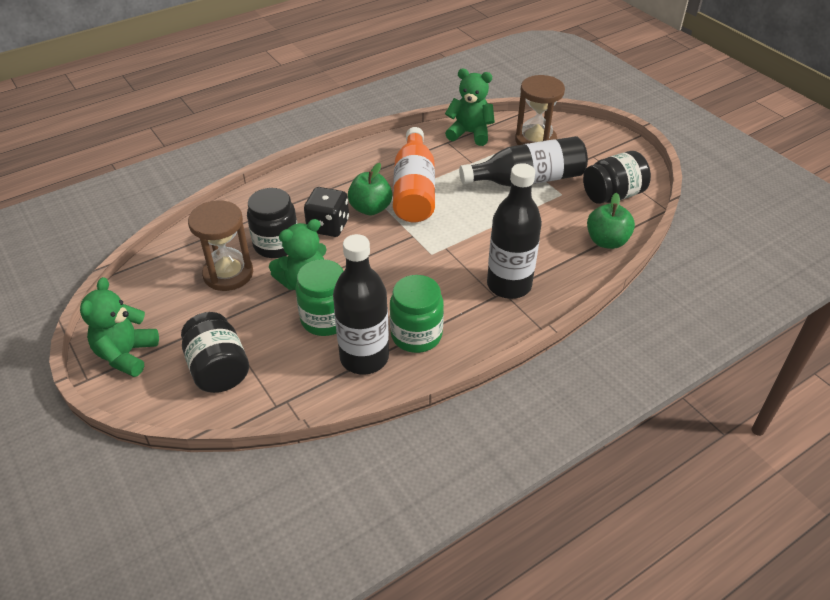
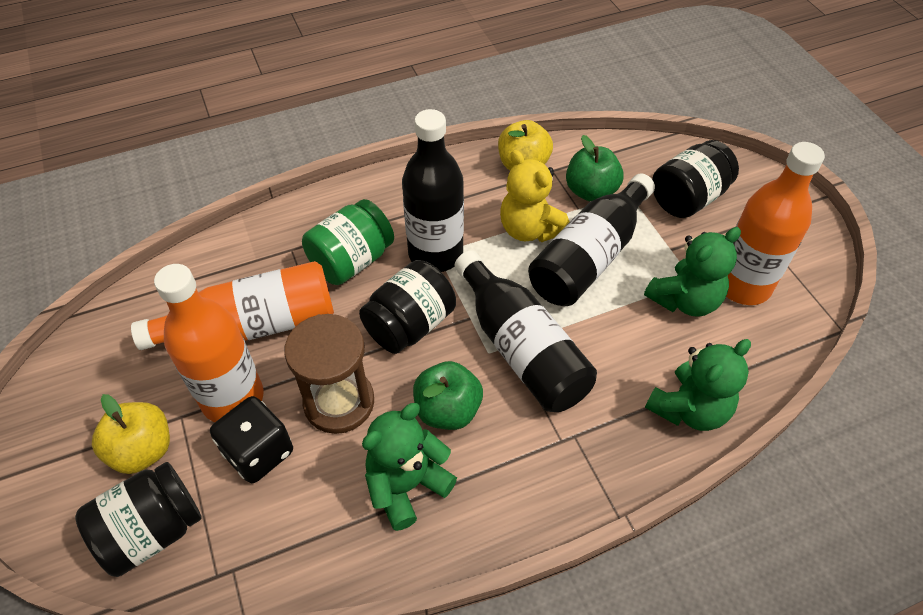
brown hourglass: 2 -> 1
green jar: 2 -> 1
orange bottle: 1 -> 3
yellow apple: 0 -> 2
yellow teddy bear: 0 -> 1

